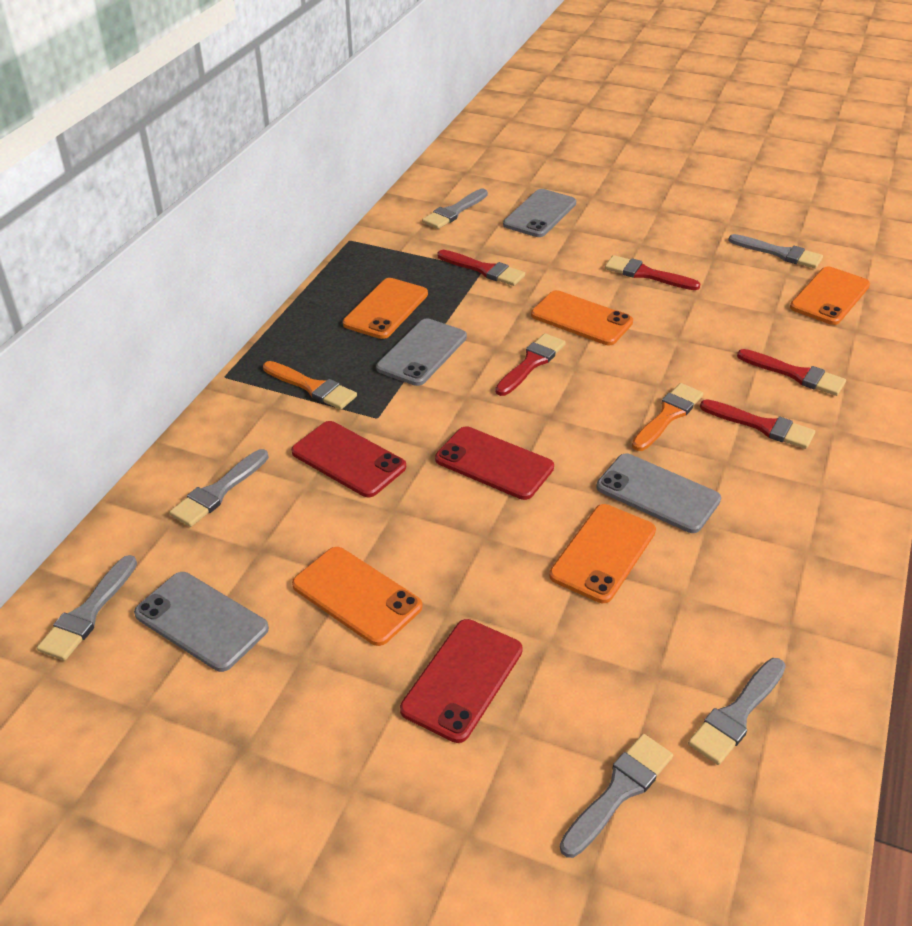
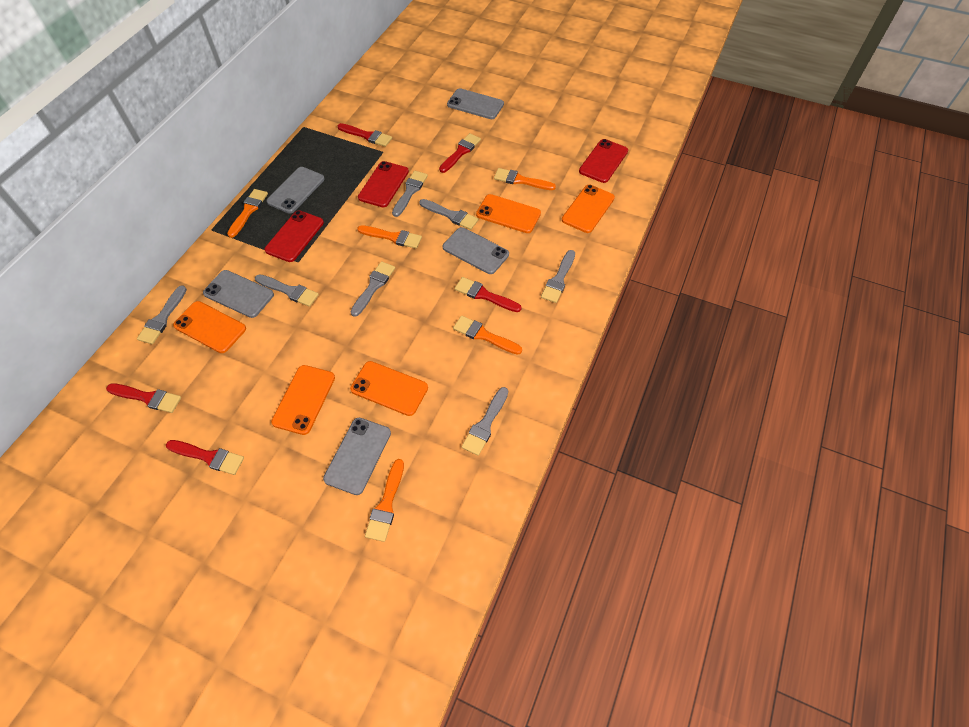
grey brush: 6 -> 7
grey phone: 4 -> 5
orange brush: 2 -> 5

